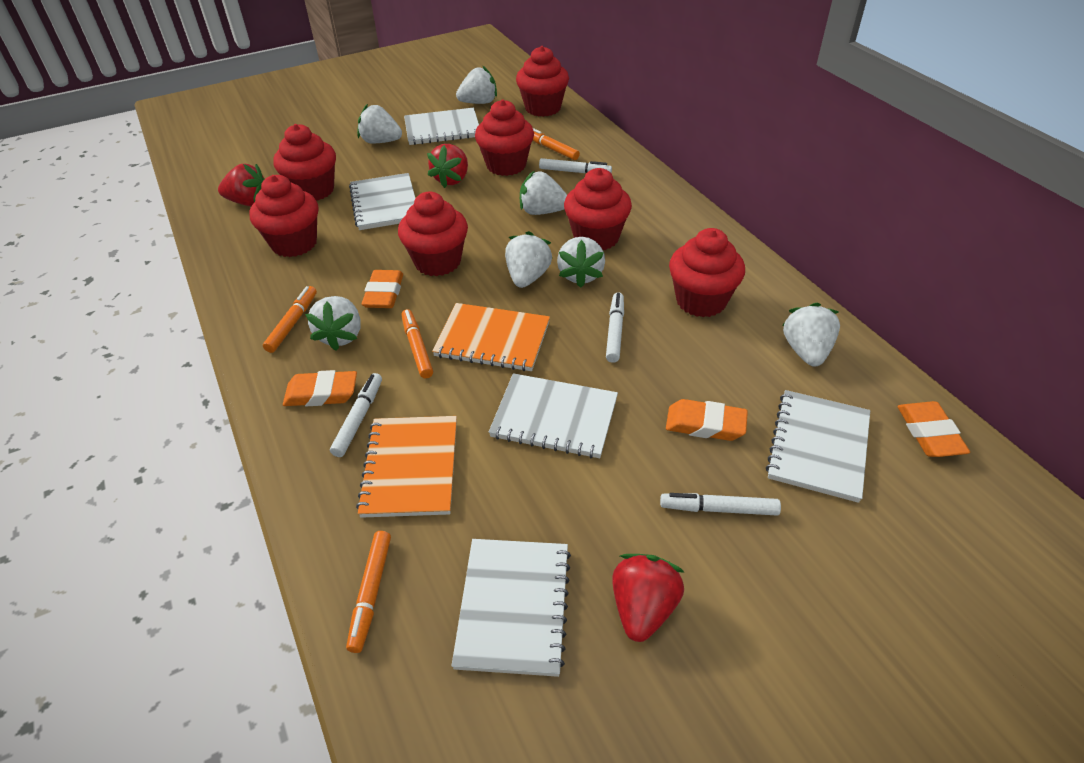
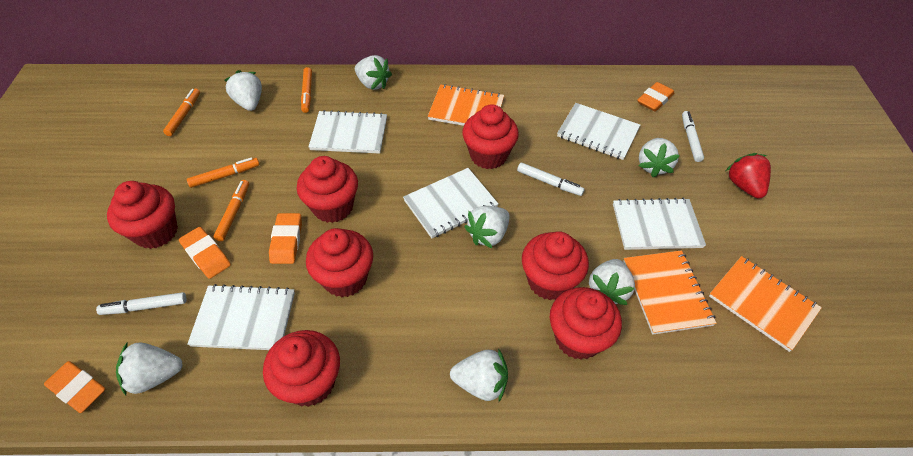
orange notebook: 2 -> 3
red strawberry: 3 -> 1
white marker: 4 -> 3

